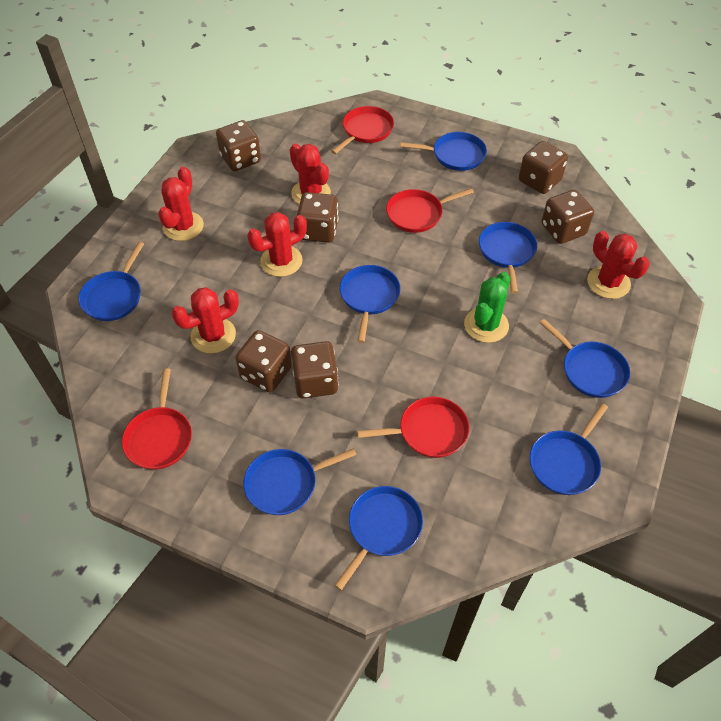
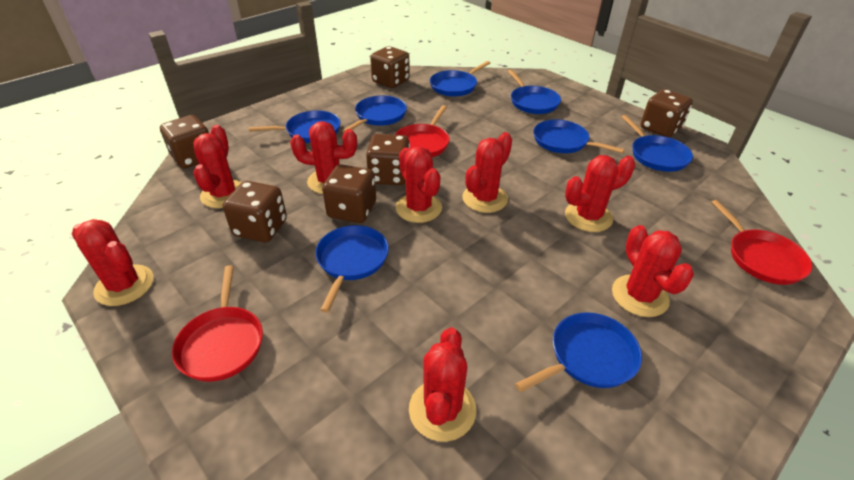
green cactus: 1 -> 0
red cactus: 5 -> 8
red pan: 4 -> 3

